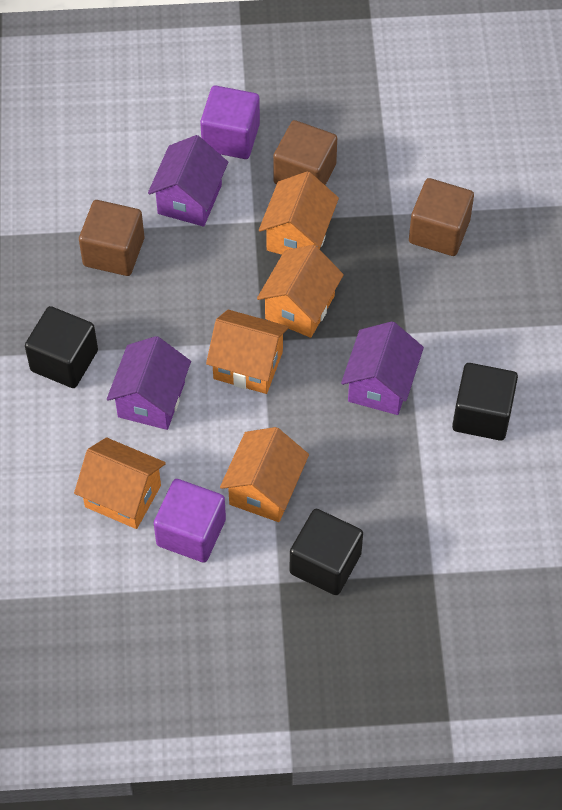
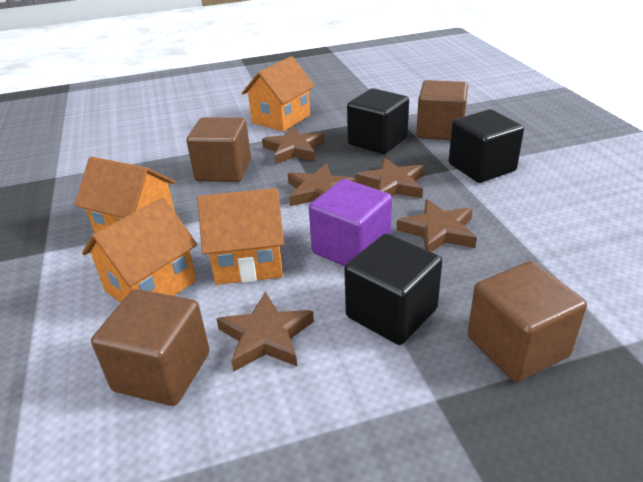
brown cube: 3 -> 4
brown star: 0 -> 5
orange house: 5 -> 4
purple cube: 2 -> 1
purple house: 3 -> 0

